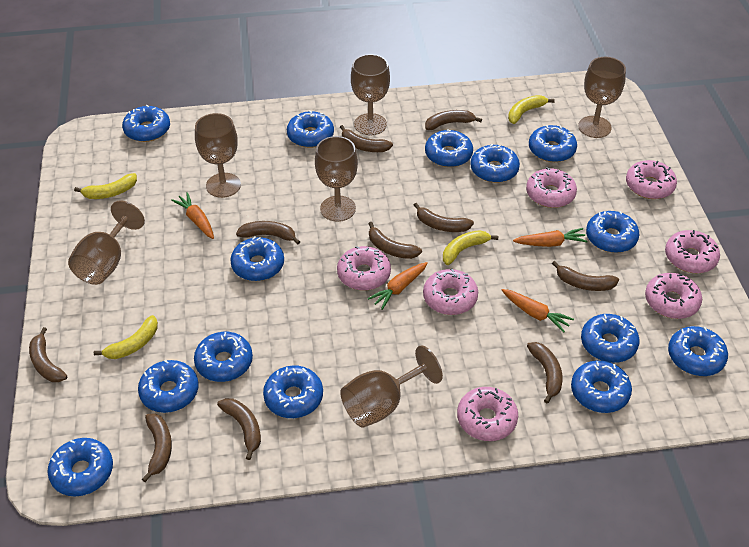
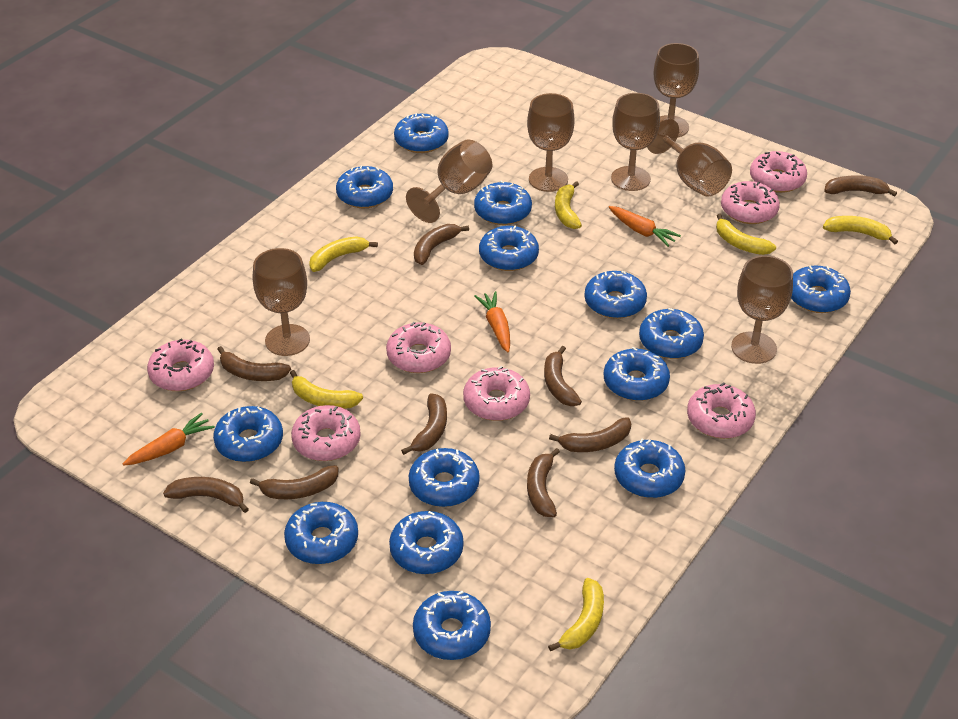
brown banana: 10 -> 9
brown goblet: 6 -> 7
orange carrot: 4 -> 3
yellow banana: 4 -> 6

